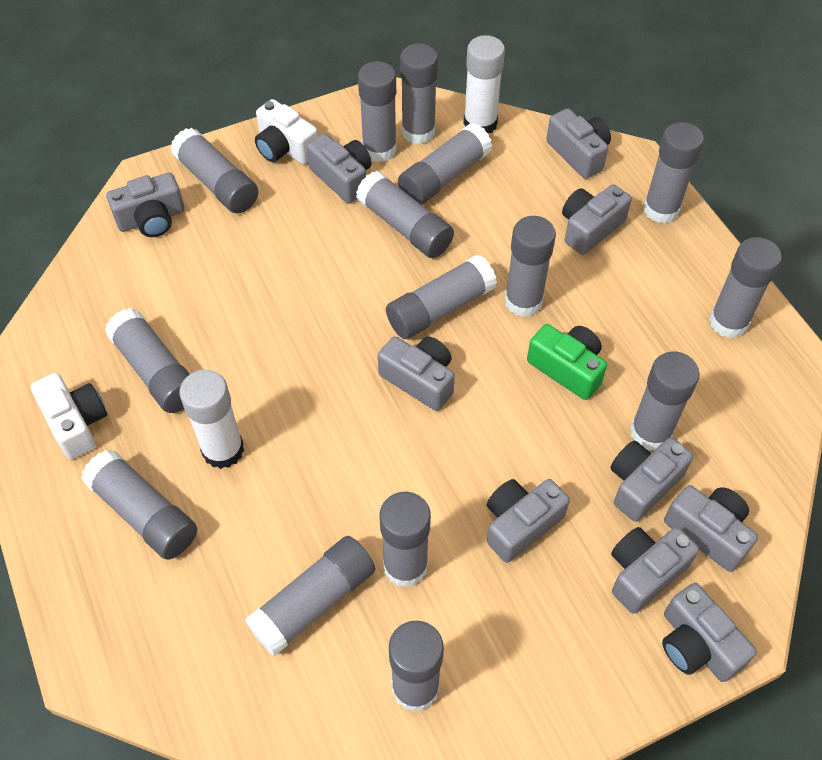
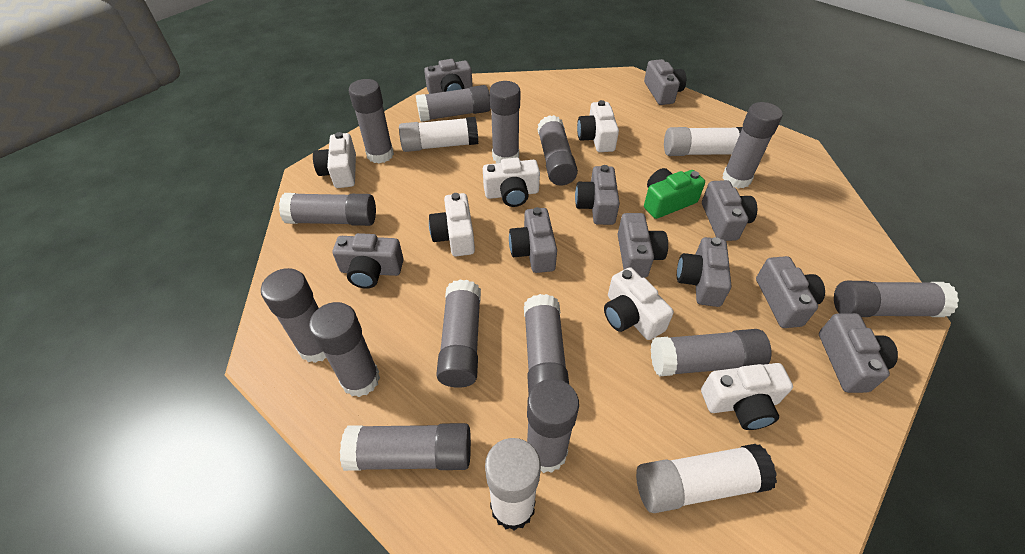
grey glue stick: 15 -> 14
white camera: 2 -> 6
white glue stick: 2 -> 4

